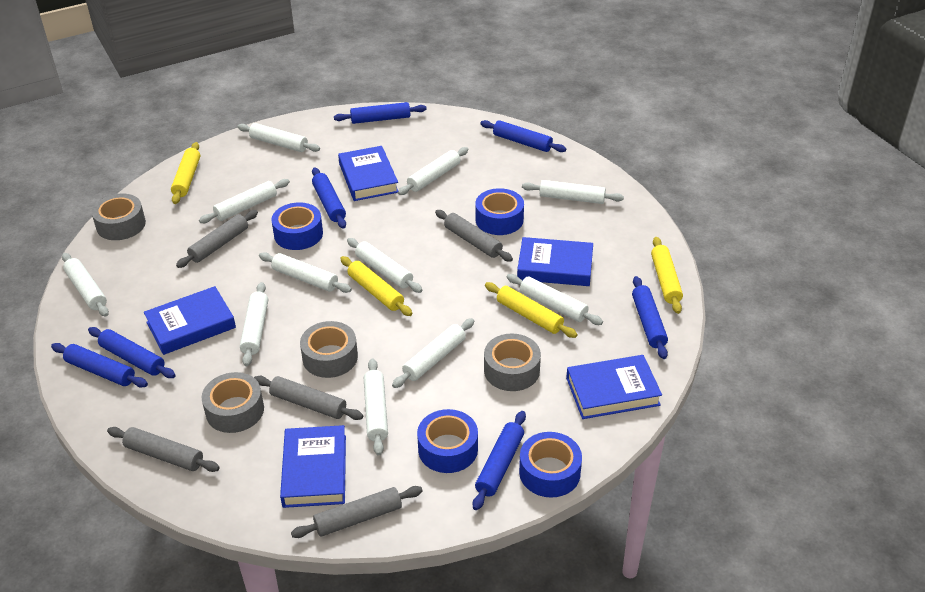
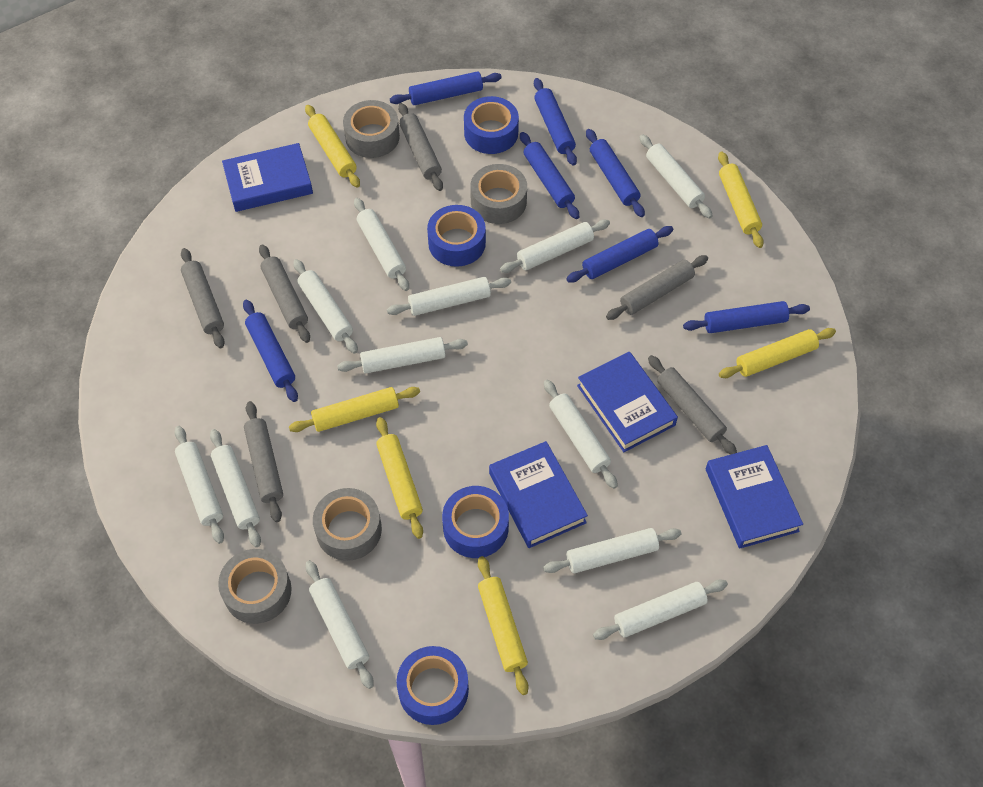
blue book: 5 -> 4
grey rolling pin: 5 -> 6
white rolling pin: 11 -> 12
yellow rolling pin: 4 -> 6

